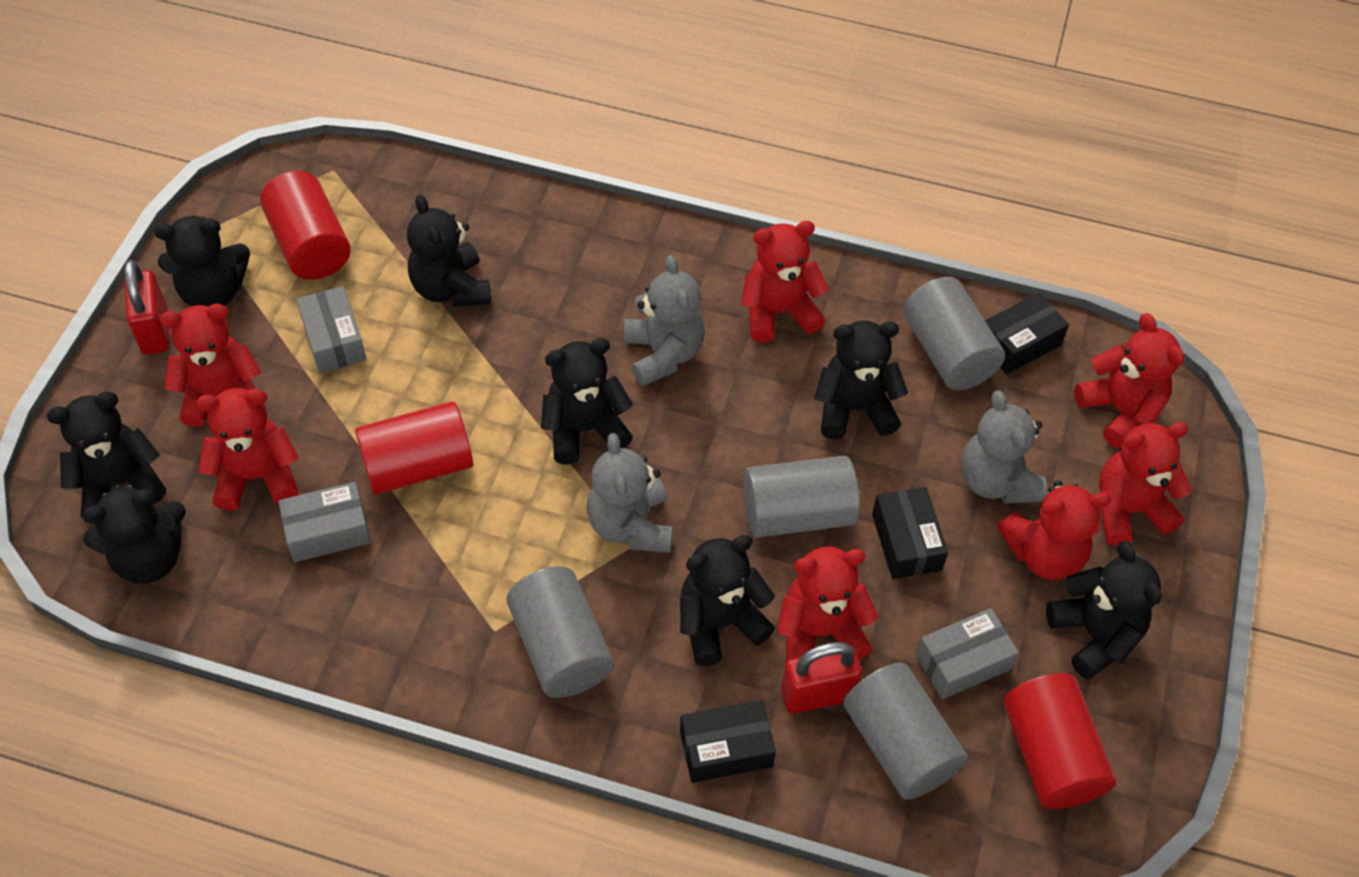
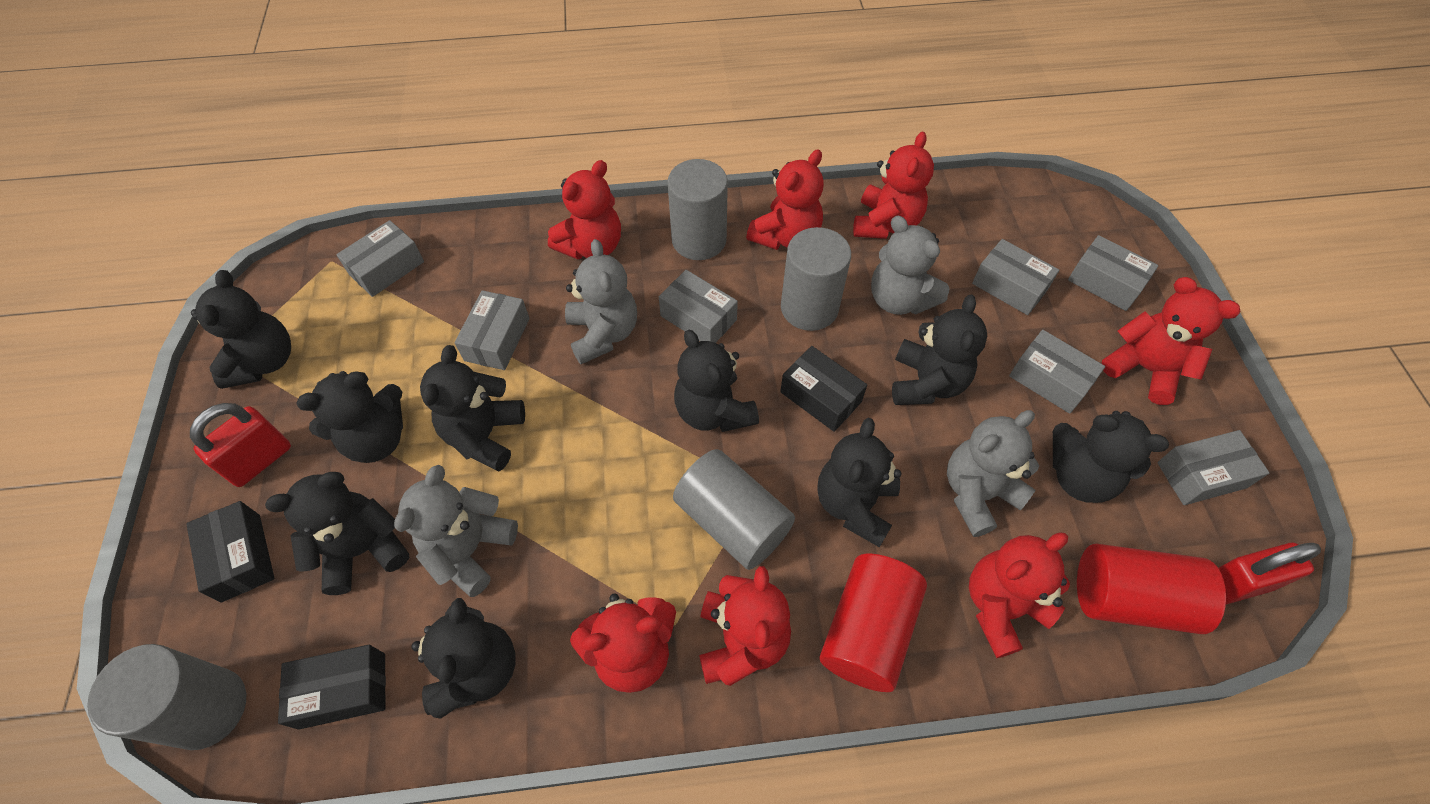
black teddy bear: 8 -> 9
grey box: 3 -> 7
grey teddy bear: 3 -> 4
red cylinder: 3 -> 2

